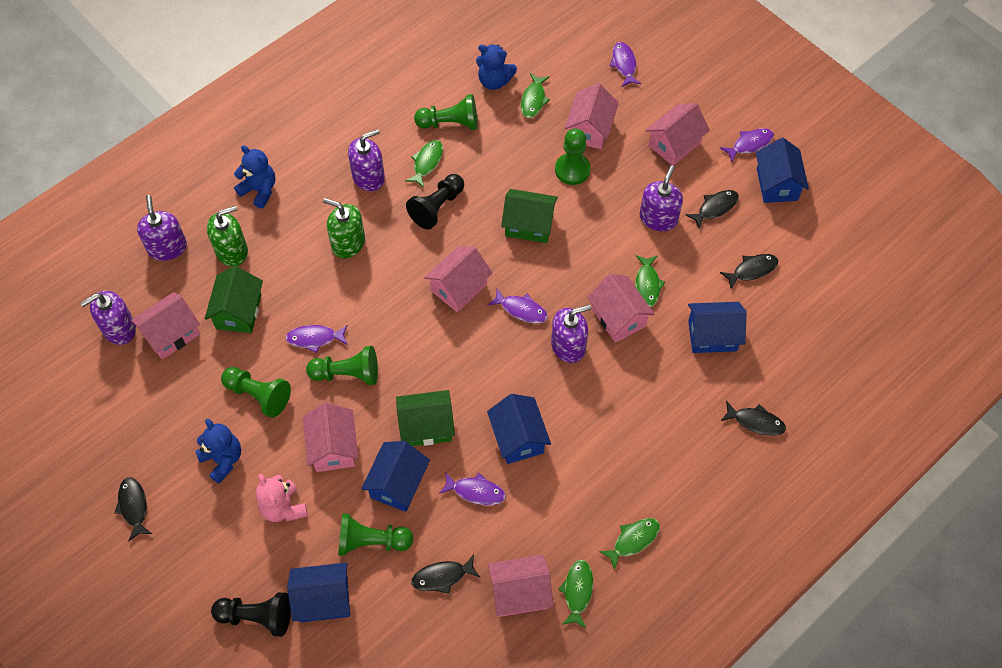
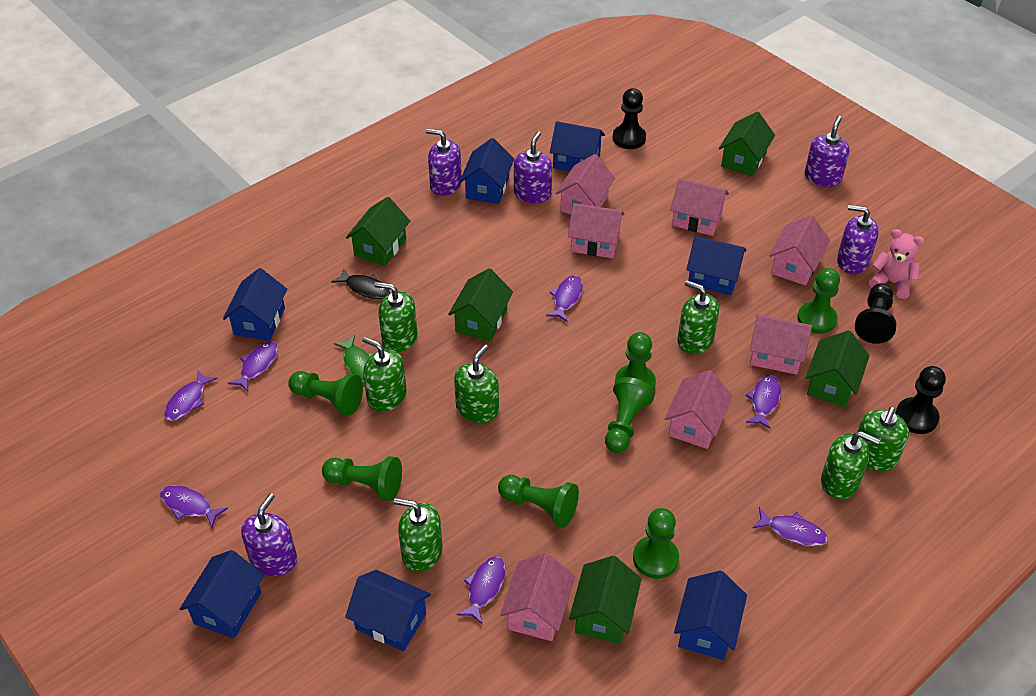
black fish: 5 -> 1
black pawn: 2 -> 3
blue house: 5 -> 7
blue teddy bear: 3 -> 0
green fish: 5 -> 1
green house: 3 -> 5
green pawn: 5 -> 7
green soap dispenser: 2 -> 7
purple fish: 5 -> 7

